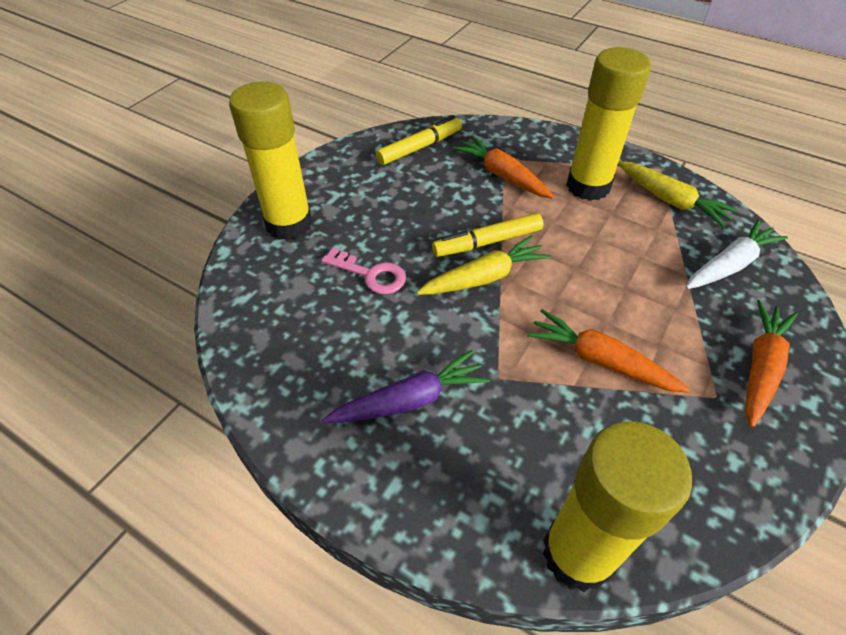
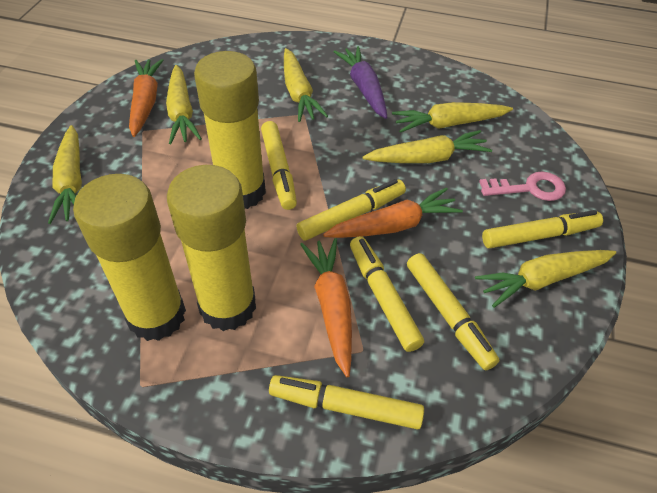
white carrot: 1 -> 0
yellow carrot: 2 -> 6
yellow marker: 2 -> 6

